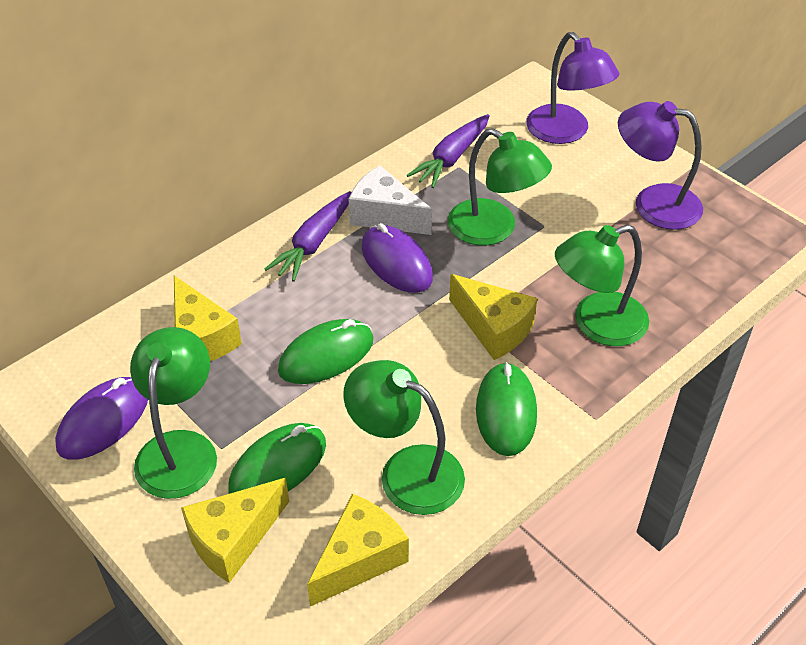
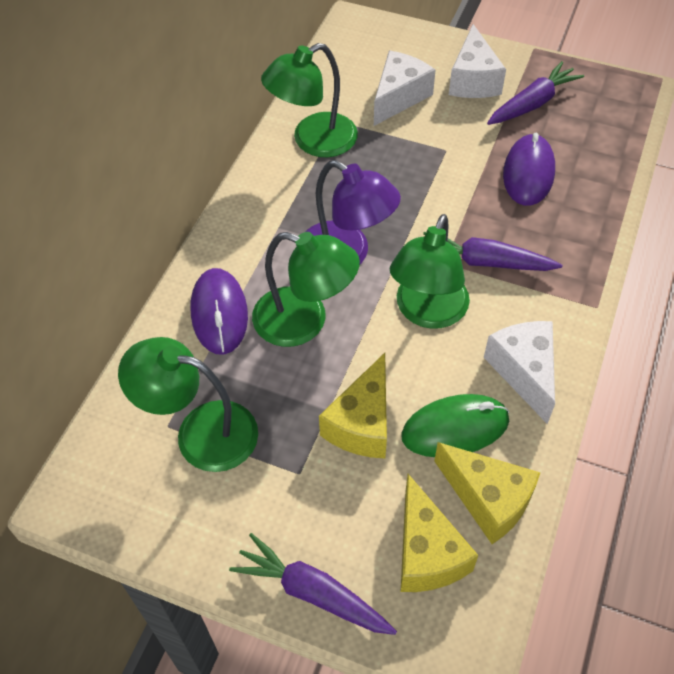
green mouse: 3 -> 1
purple carrot: 2 -> 3
purple lamp: 2 -> 1
white cheese: 1 -> 3
yellow cheese: 4 -> 3

